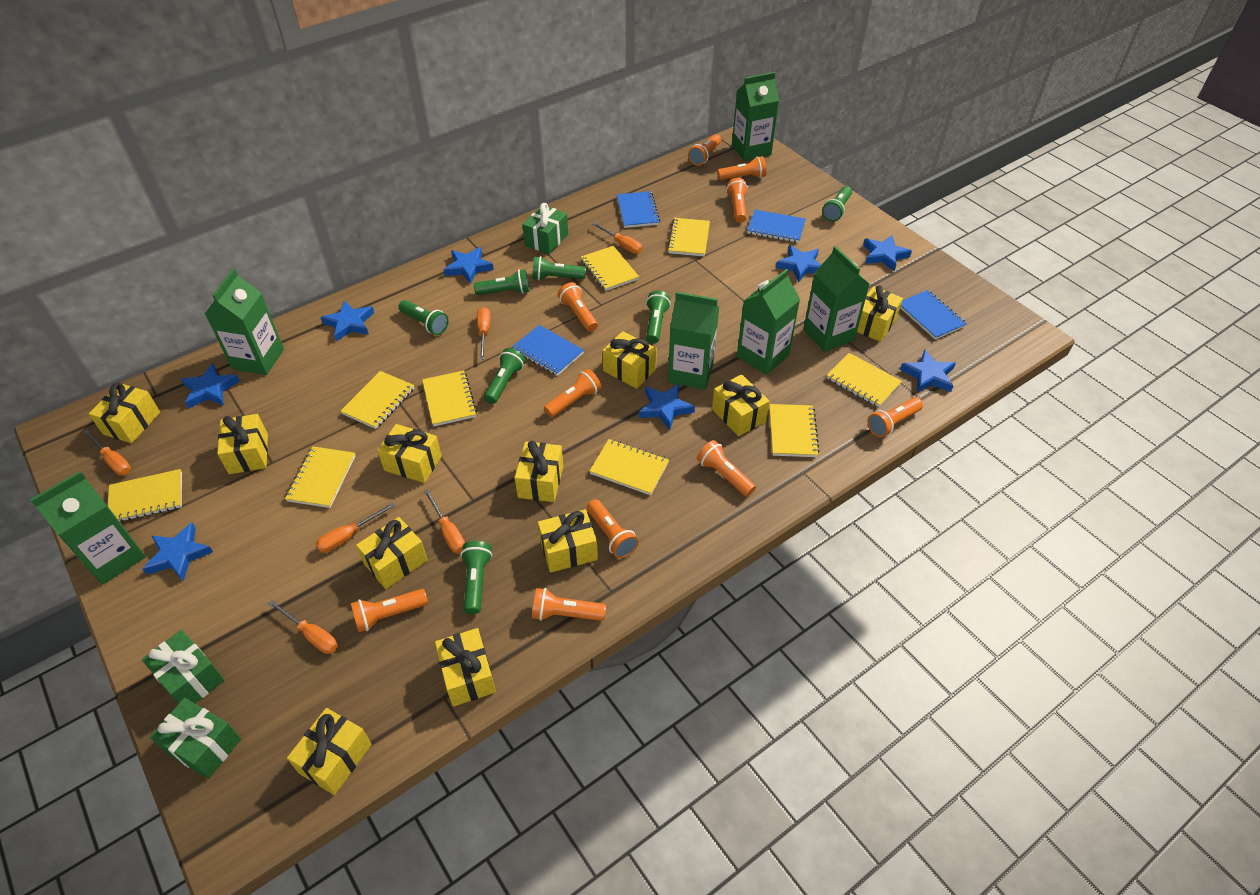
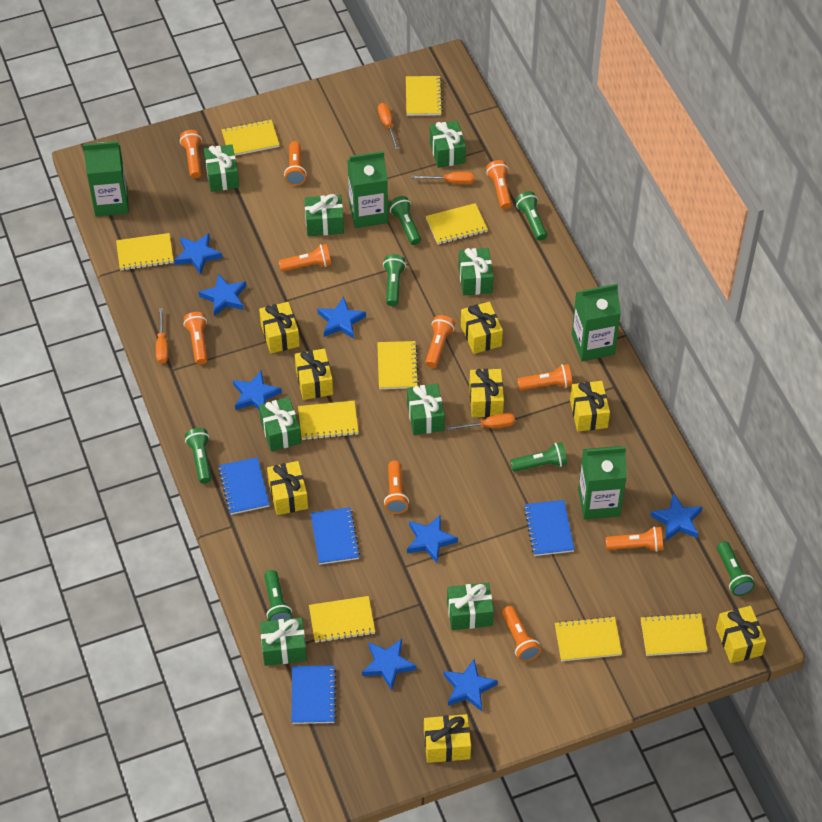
green carton: 6 -> 4
green gift: 3 -> 8
orange screwdriver: 6 -> 4
yellow gift: 11 -> 8

